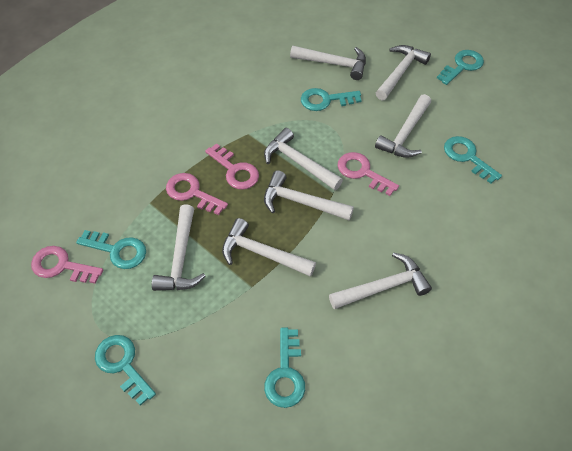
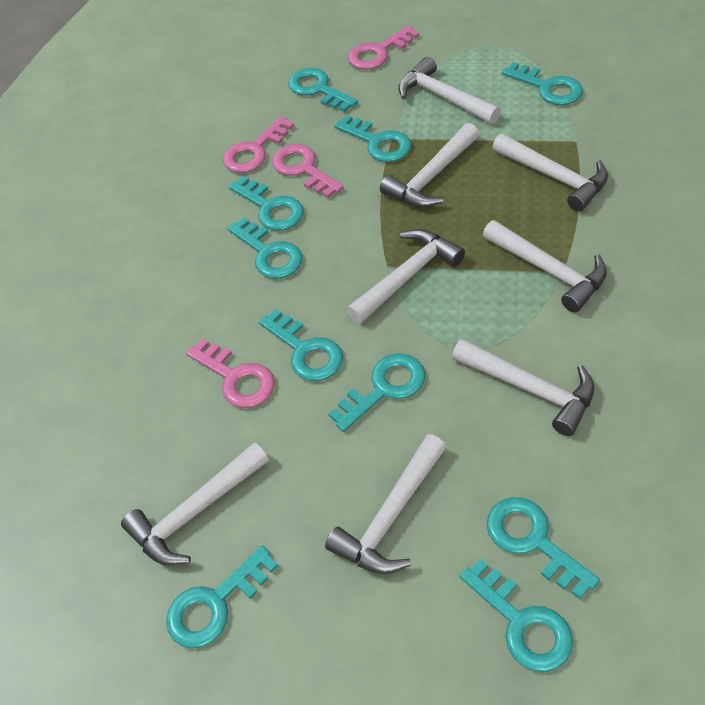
turquoise key: 6 -> 10

